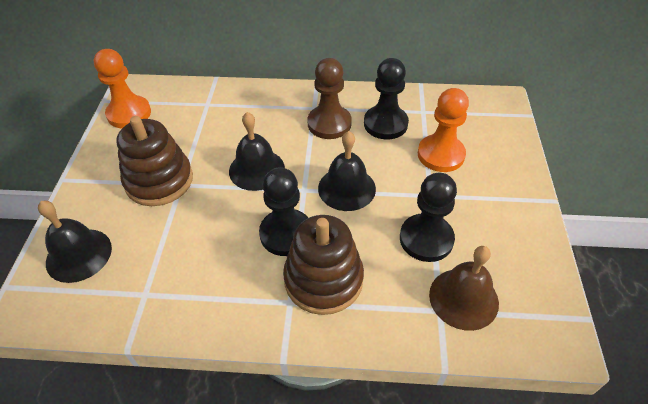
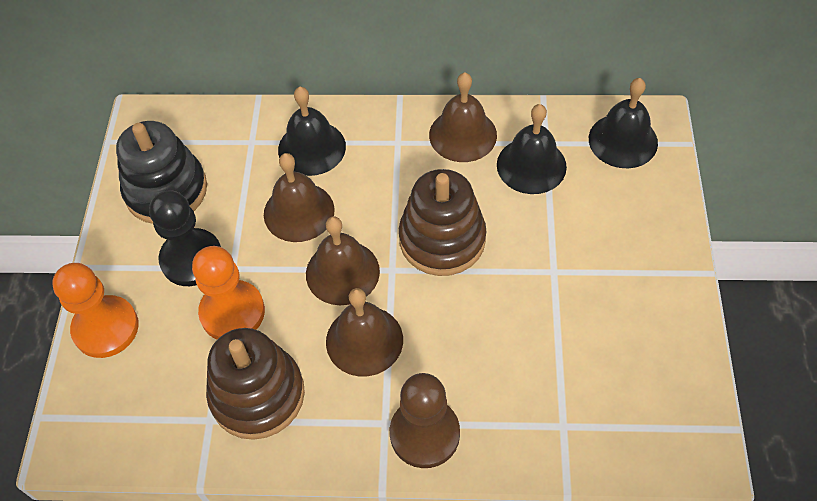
black pawn: 3 -> 1
black stacking toy: 0 -> 1
brown bell: 1 -> 4

